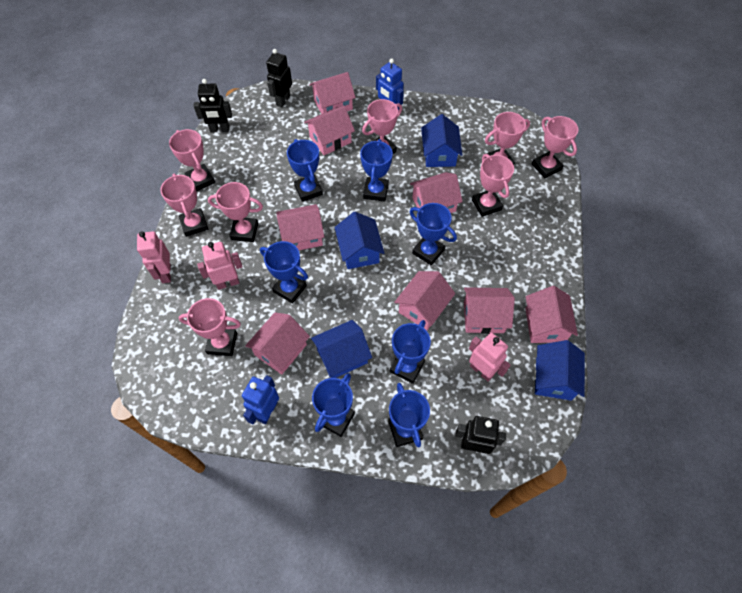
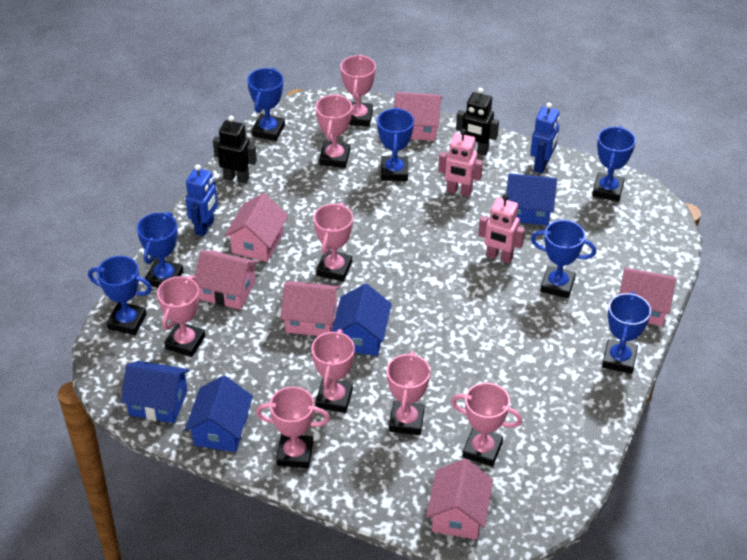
black robot: 3 -> 2
pink house: 8 -> 6
pink robot: 3 -> 2

